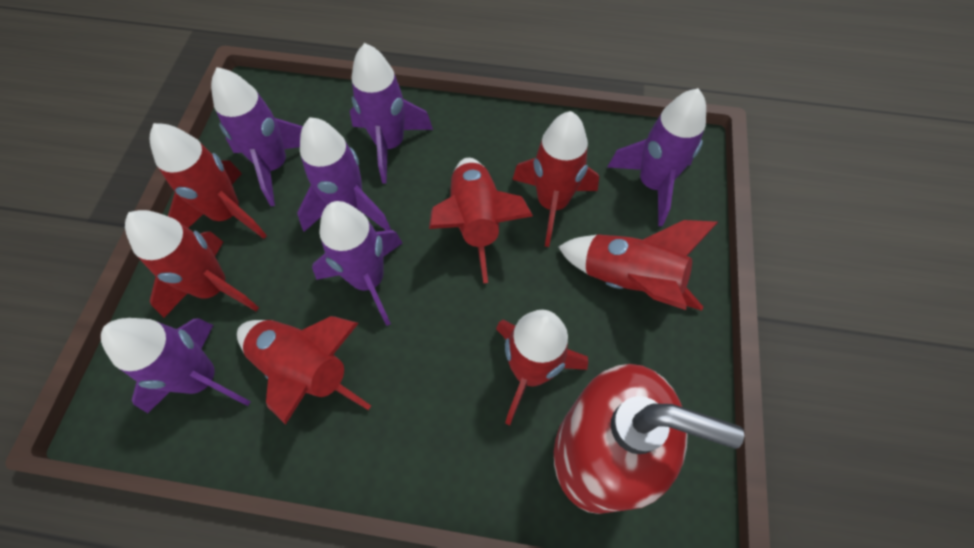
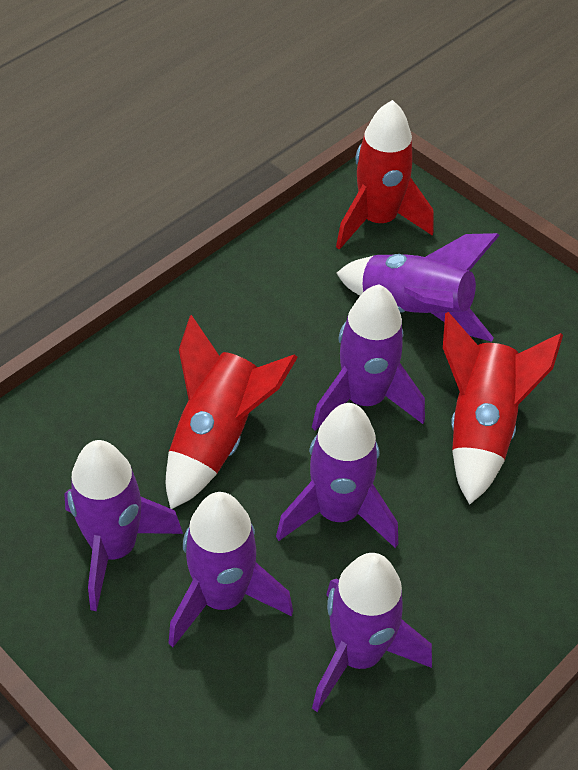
red rocket: 7 -> 3
red soap dispenser: 1 -> 0

